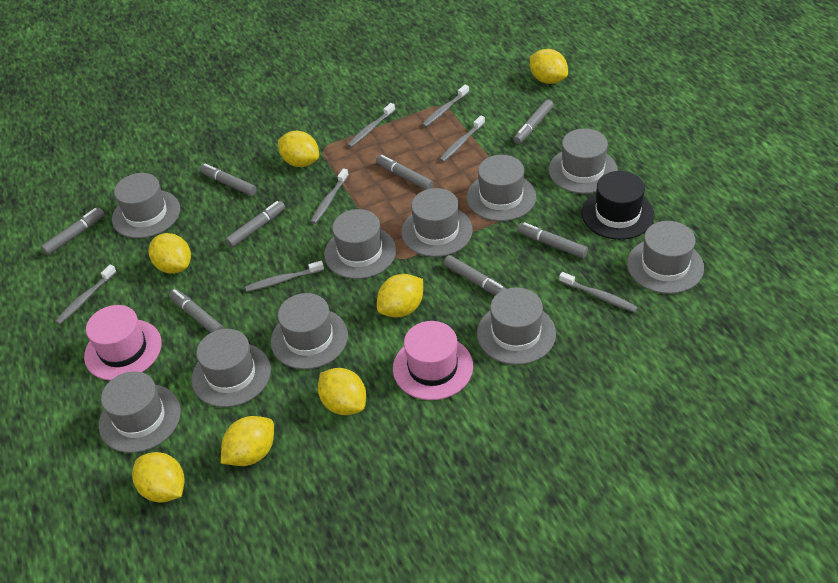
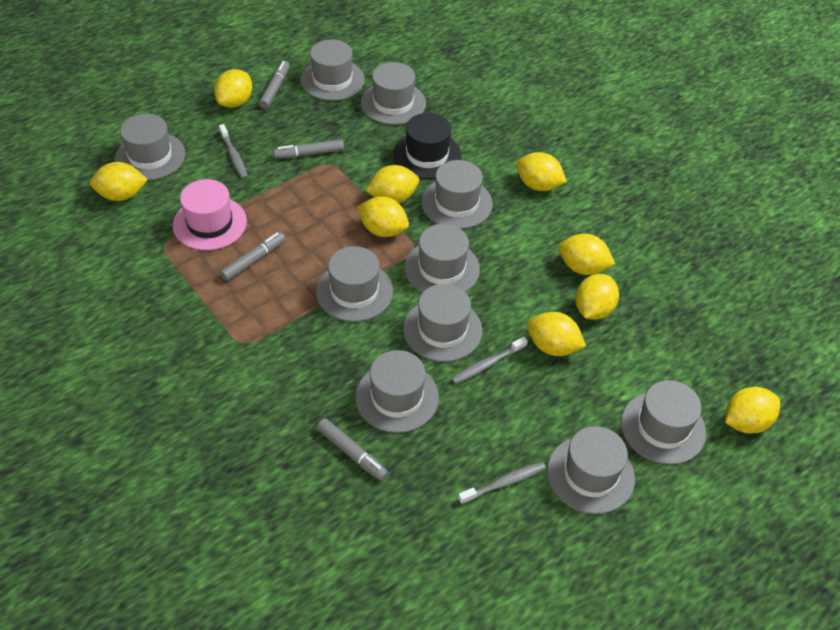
grey marker: 8 -> 4
grey toothbrush: 7 -> 3
pink hat: 2 -> 1
yellow lemon: 7 -> 9

